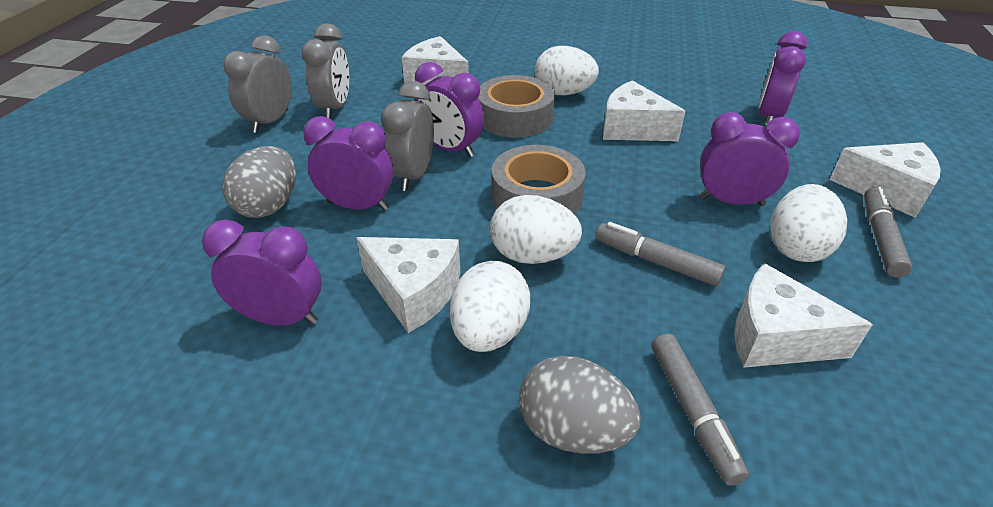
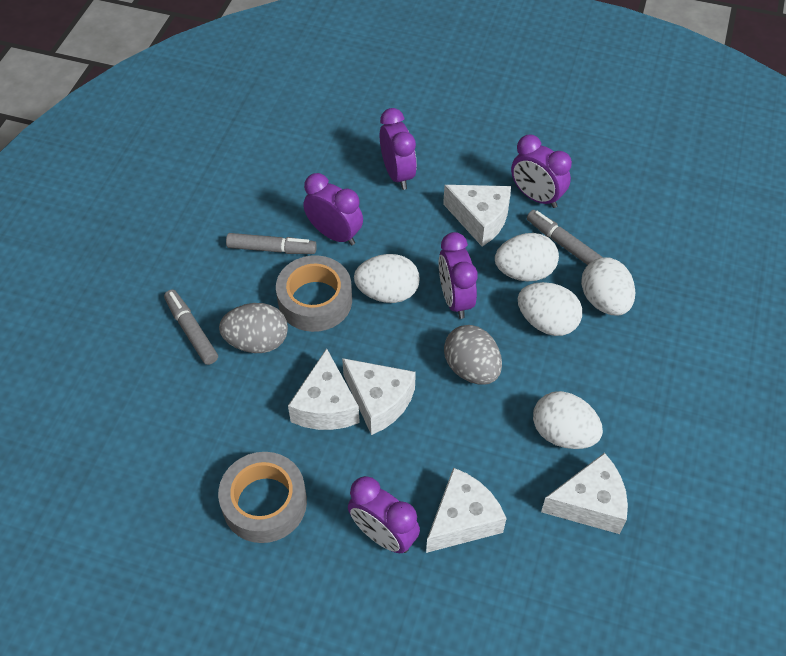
grey clock: 3 -> 0
white egg: 4 -> 5

